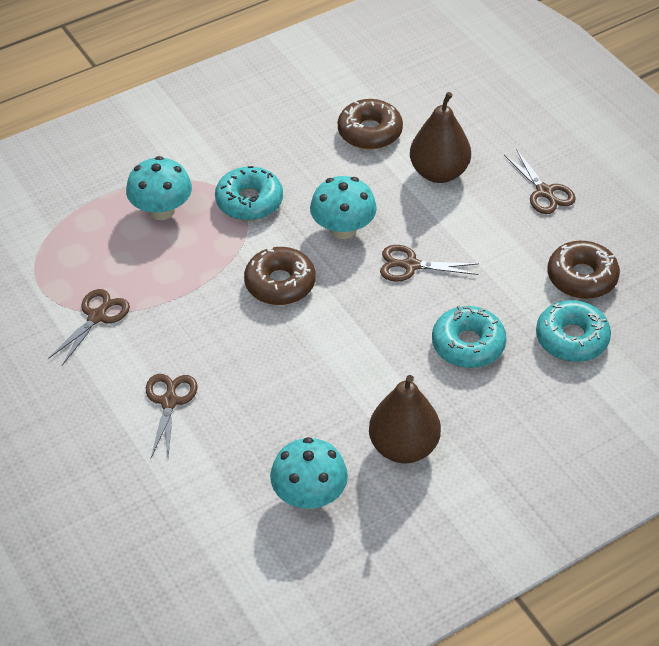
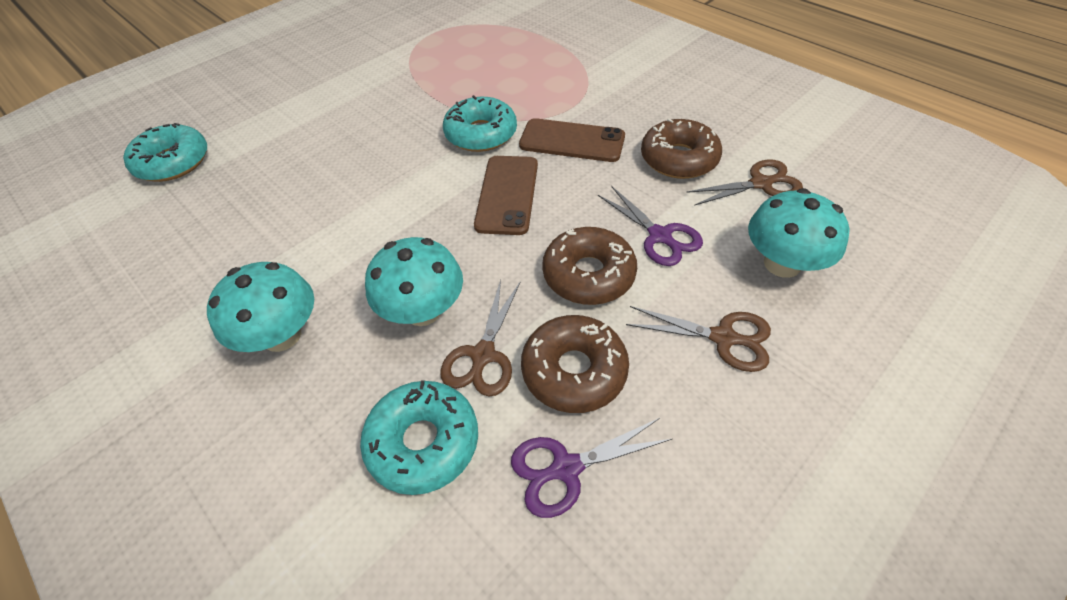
brown pear: 2 -> 0
brown phone: 0 -> 2
brown scissors: 4 -> 3
purple scissors: 0 -> 2

